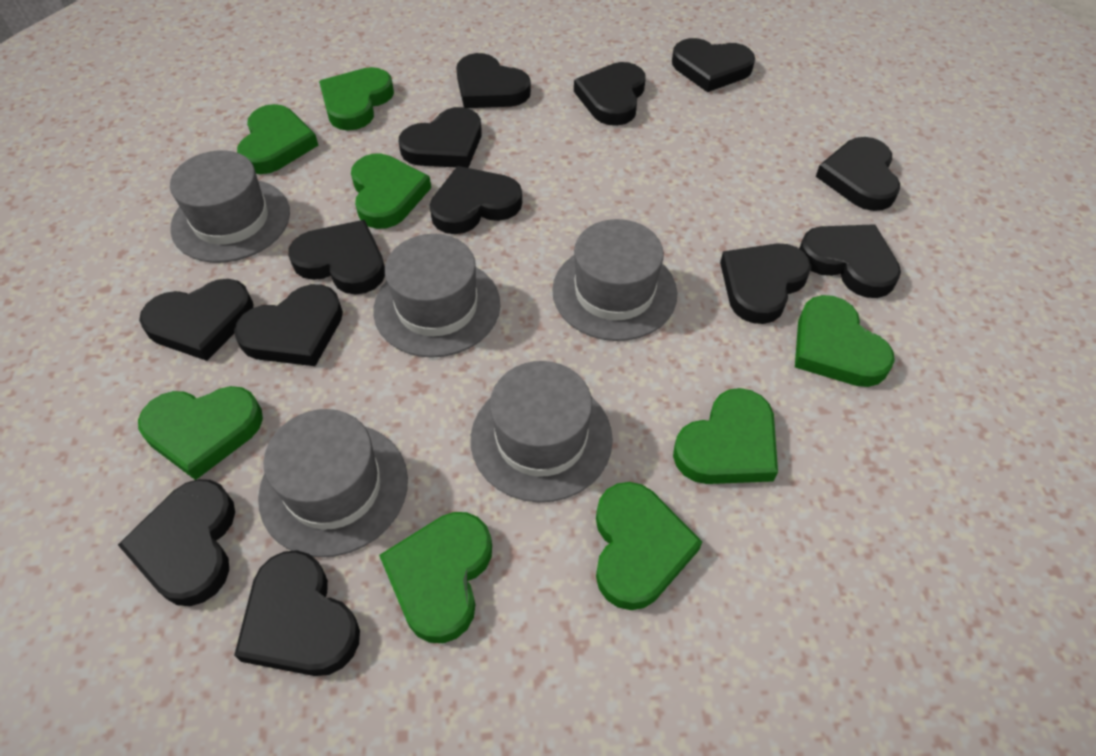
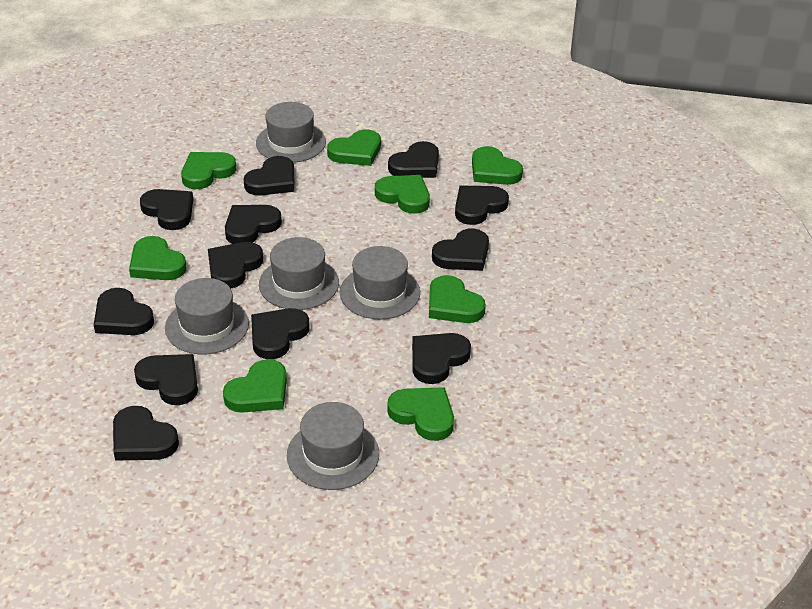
black heart: 13 -> 12

